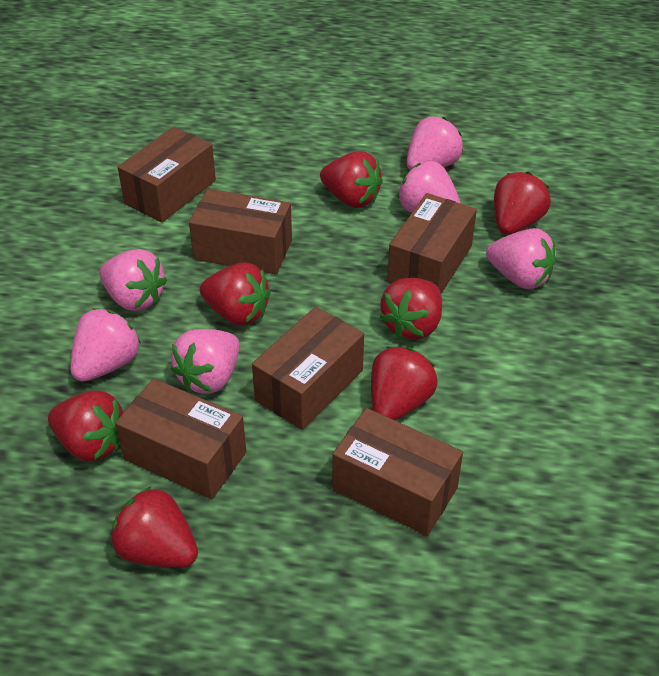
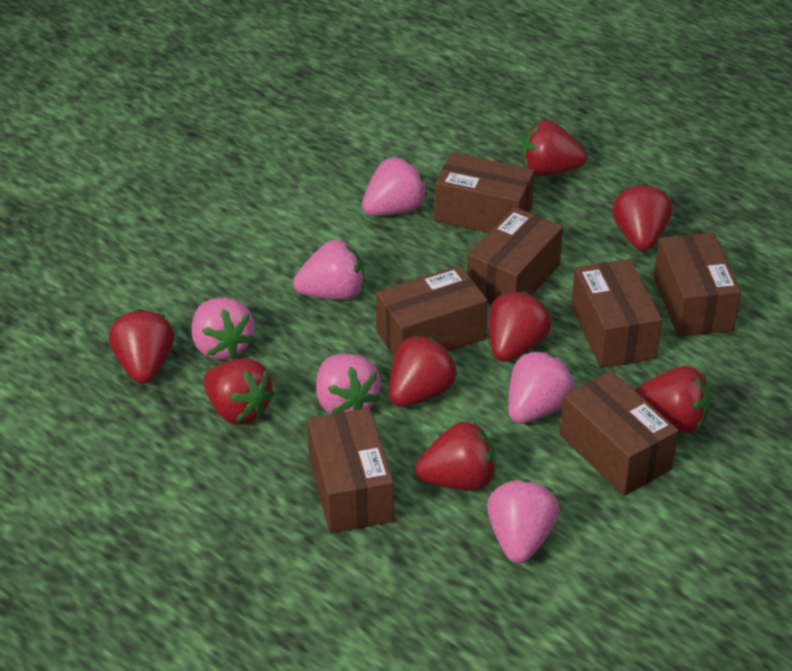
brown box: 6 -> 7
red strawberry: 7 -> 8

